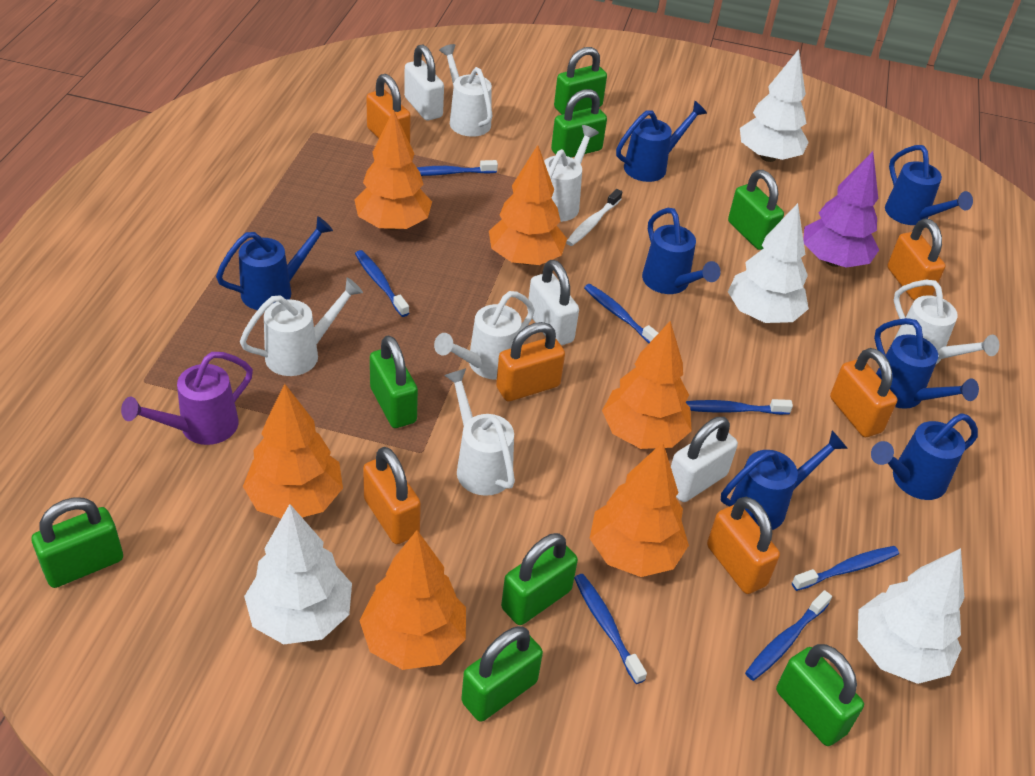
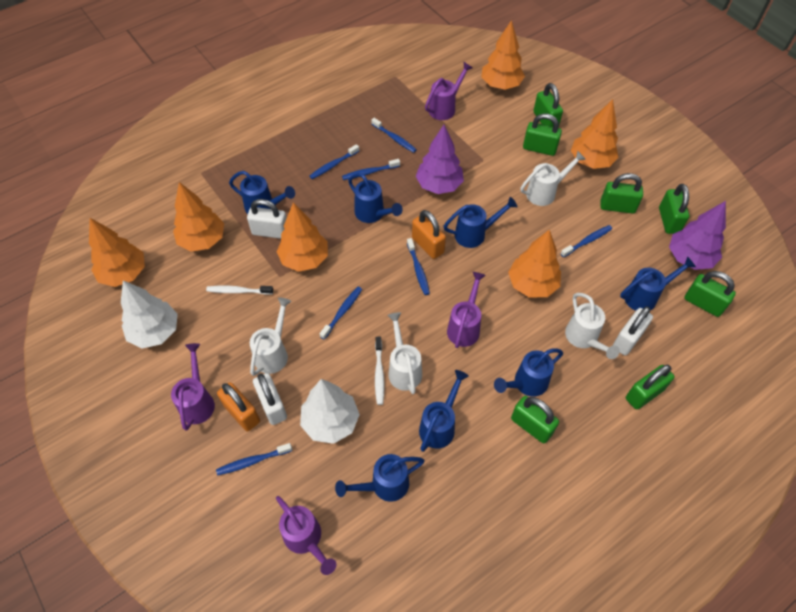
green padlock: 8 -> 7
orange padlock: 6 -> 2
purple tree: 1 -> 2
purple watering can: 1 -> 4
white toothbrush: 1 -> 2
white tree: 4 -> 2
white watering can: 6 -> 4

